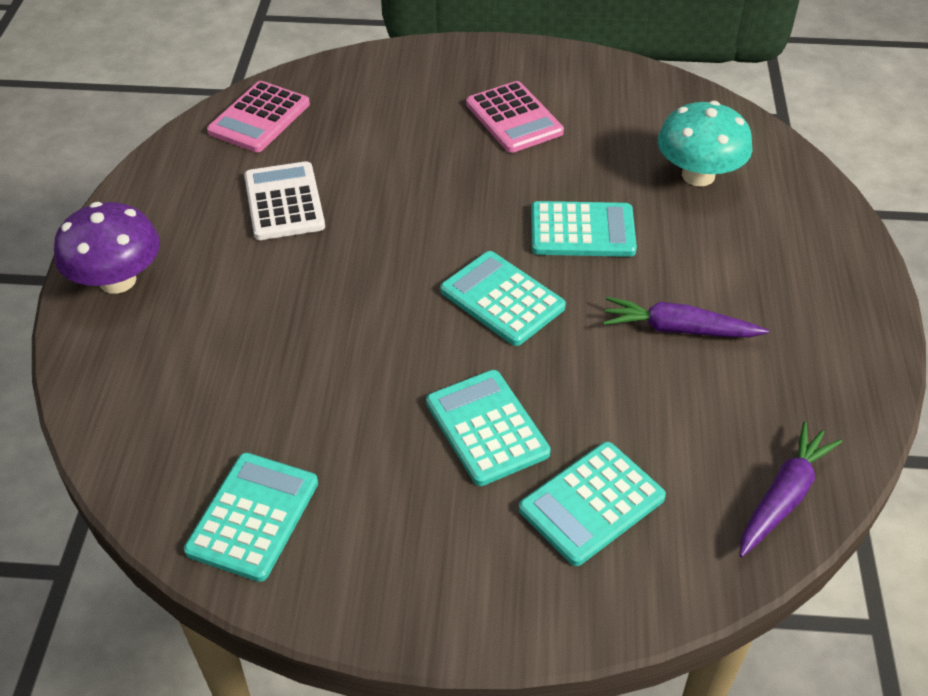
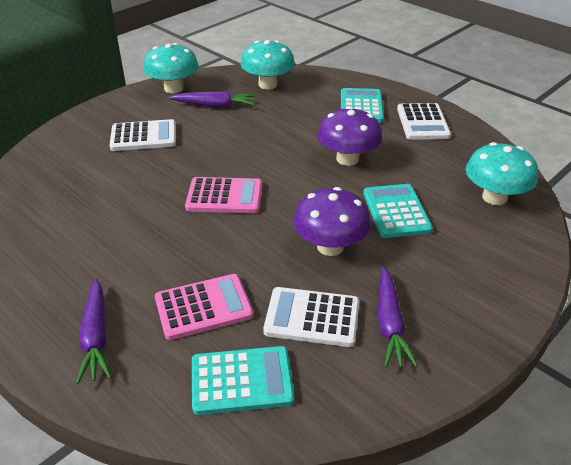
purple carrot: 2 -> 3
purple mushroom: 1 -> 2
turquoise calculator: 5 -> 3
turquoise mushroom: 1 -> 3
white calculator: 1 -> 3

